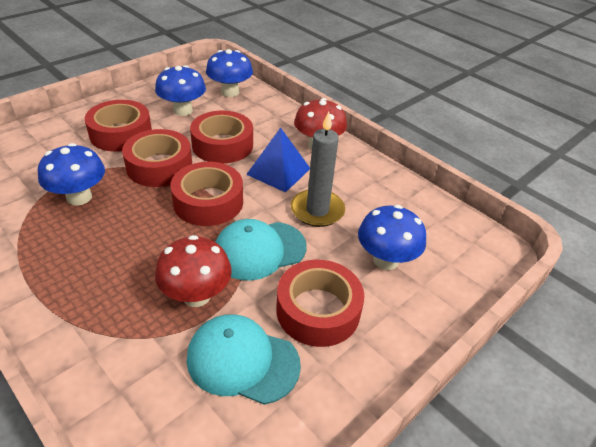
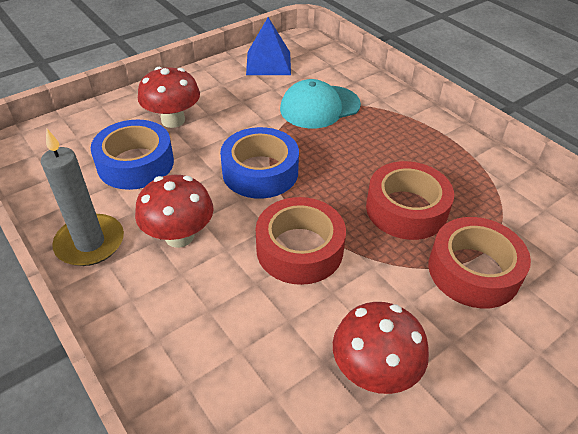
blue mushroom: 4 -> 0
blue tape: 0 -> 2
red mushroom: 2 -> 3
red tape: 5 -> 3
turquoise cap: 2 -> 1

